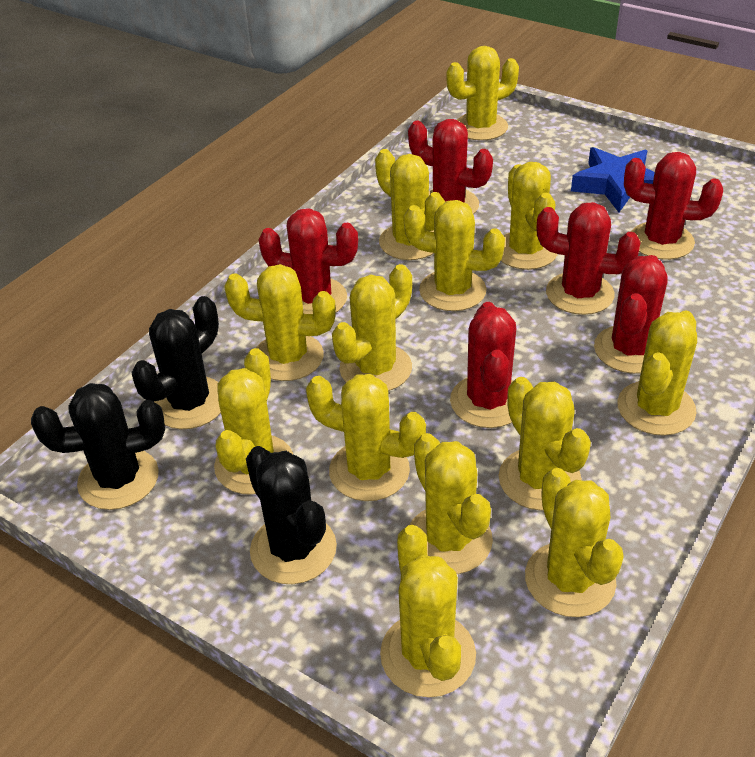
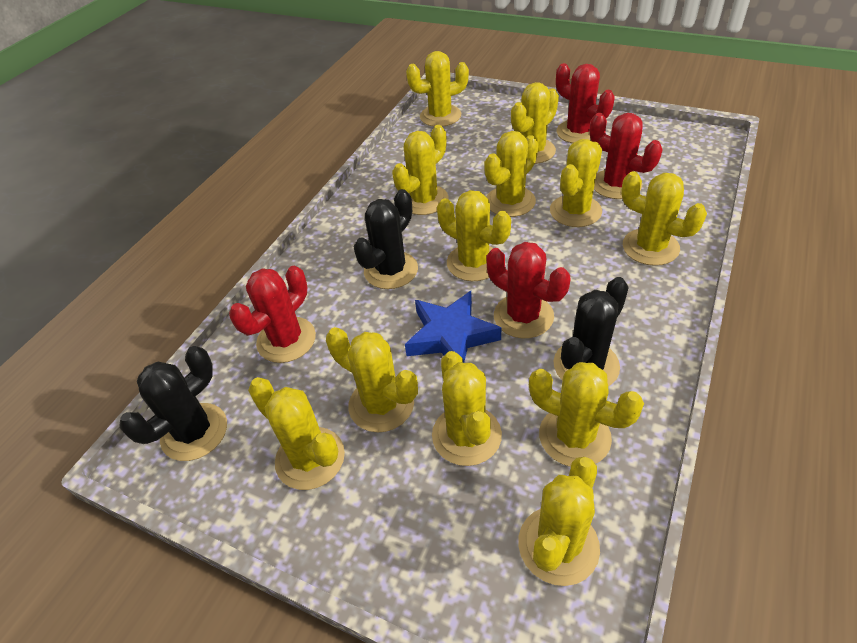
red cactus: 6 -> 4
yellow cactus: 13 -> 12

